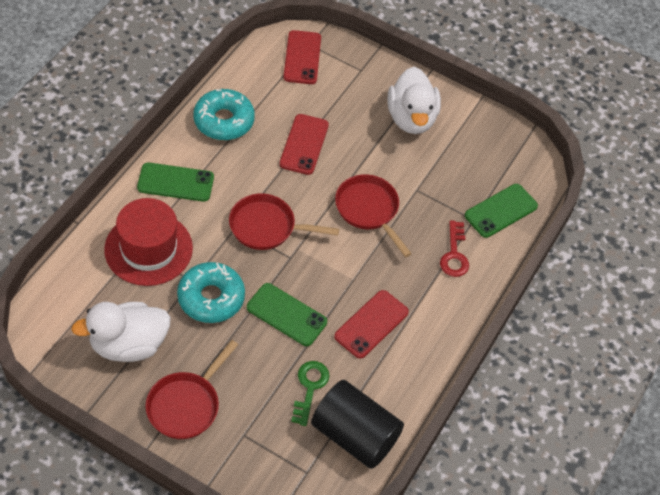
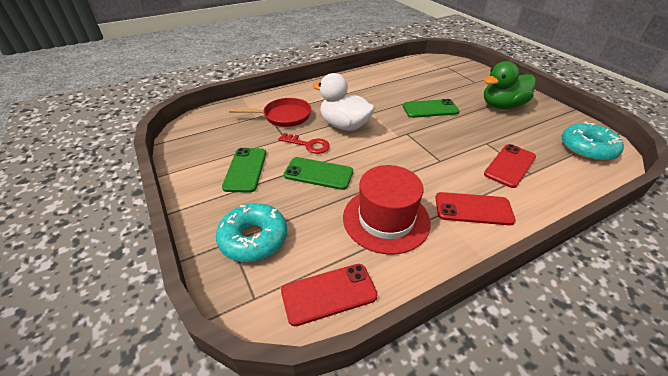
black cylinder: 1 -> 0
green duck: 0 -> 1
green key: 1 -> 0
red pan: 3 -> 1
white duck: 2 -> 1

